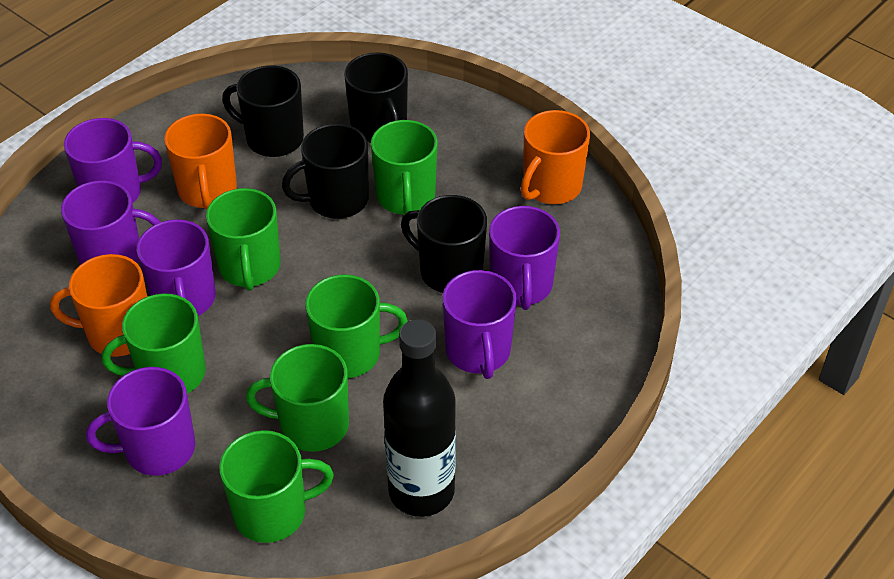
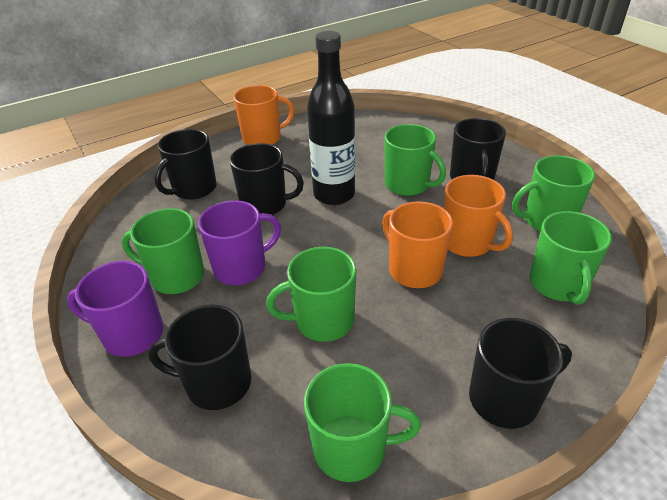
black mug: 4 -> 5
purple mug: 6 -> 2

